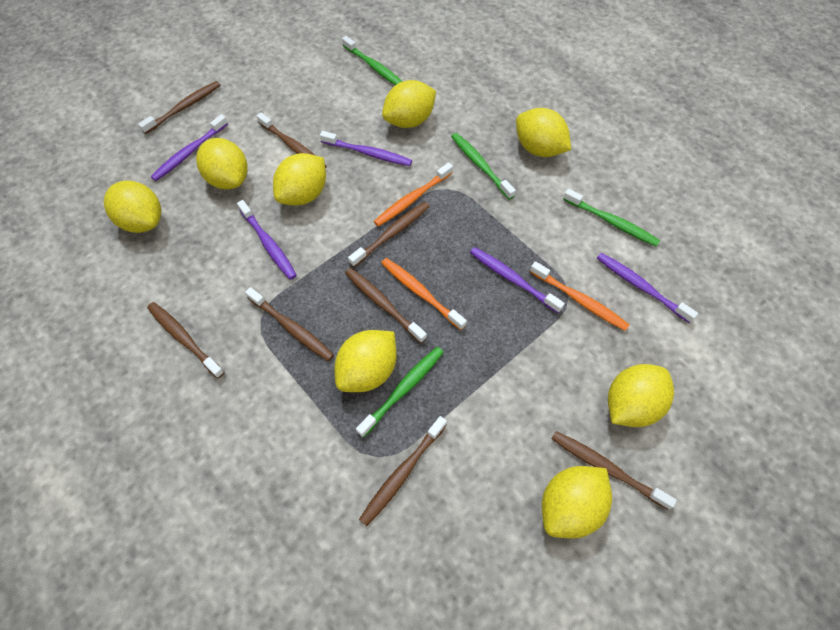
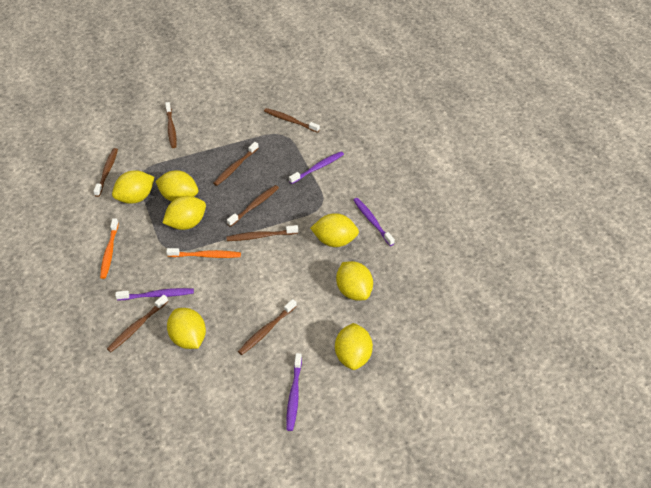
green toothbrush: 4 -> 0
orange toothbrush: 3 -> 2
purple toothbrush: 5 -> 4
yellow lemon: 8 -> 7

